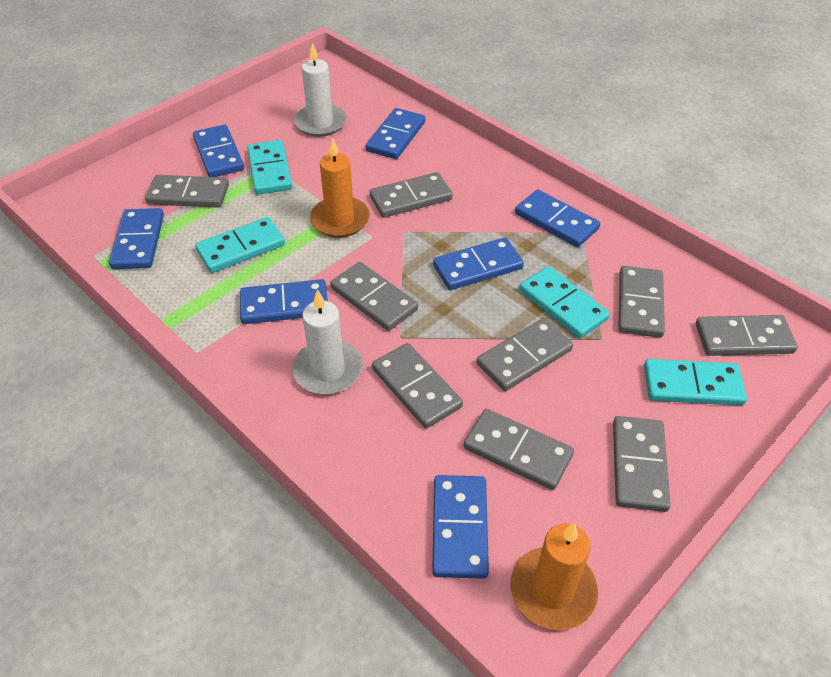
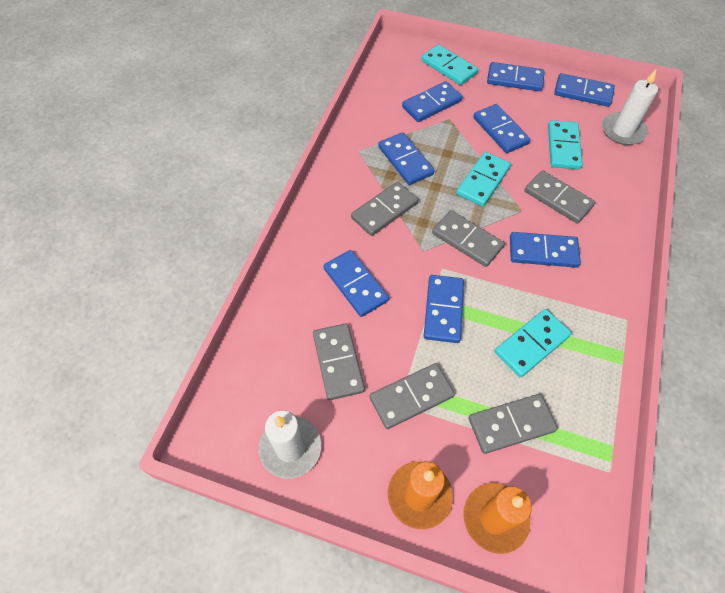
blue domino: 7 -> 8
grey domino: 9 -> 6

